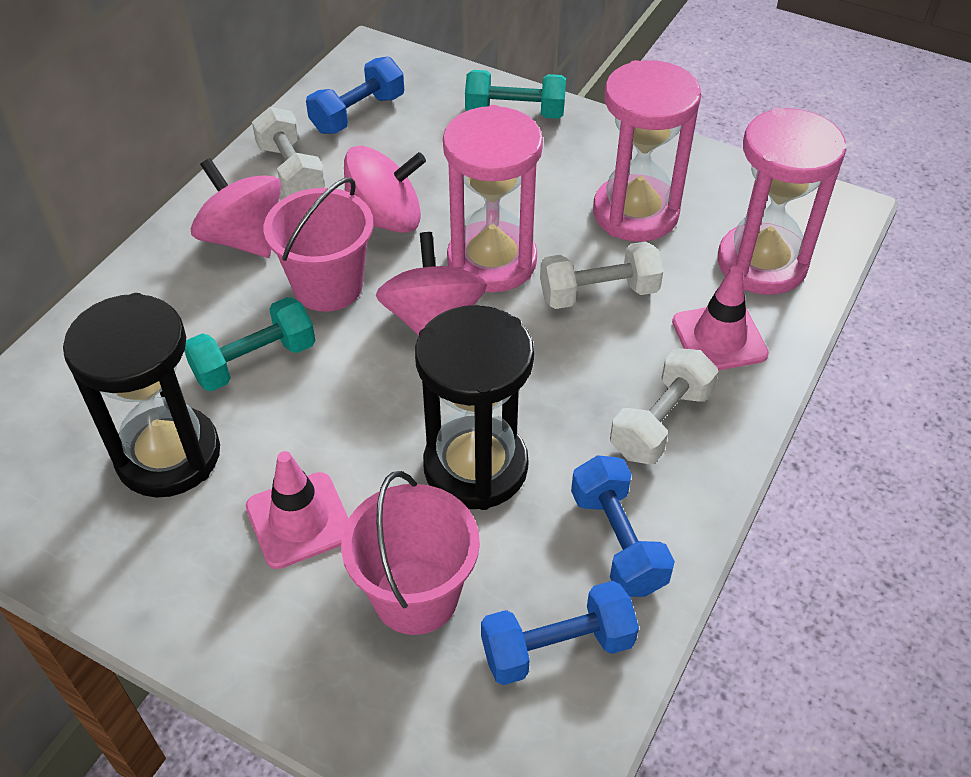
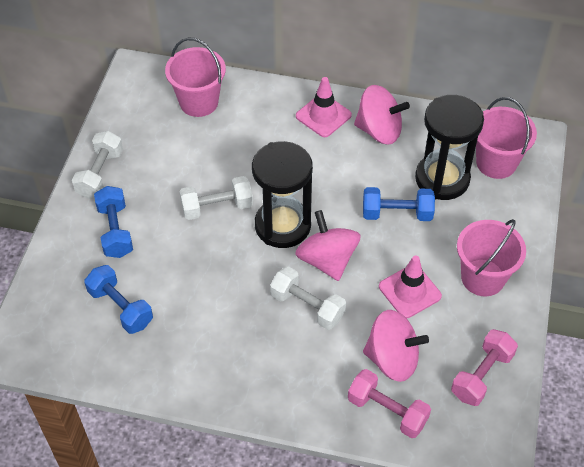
pink bucket: 2 -> 3
pink dumbbell: 0 -> 2
pink hourglass: 3 -> 0
turquoise dumbbell: 2 -> 0

